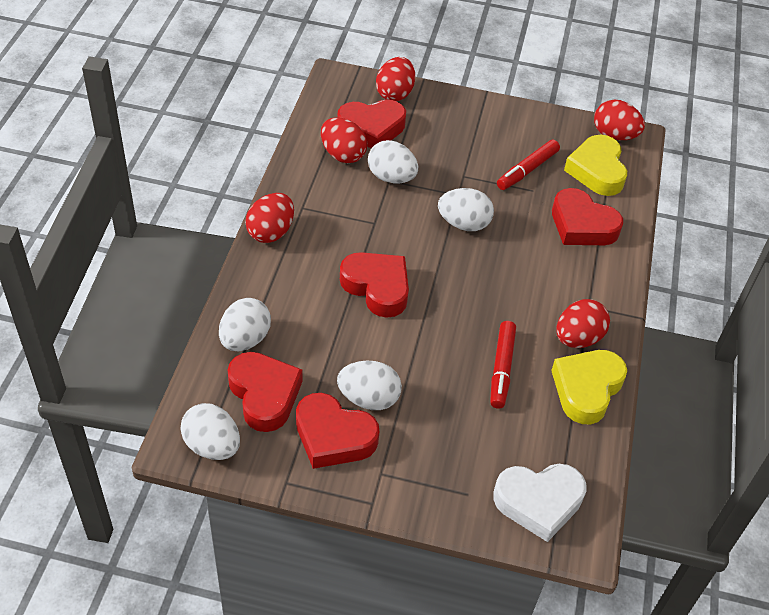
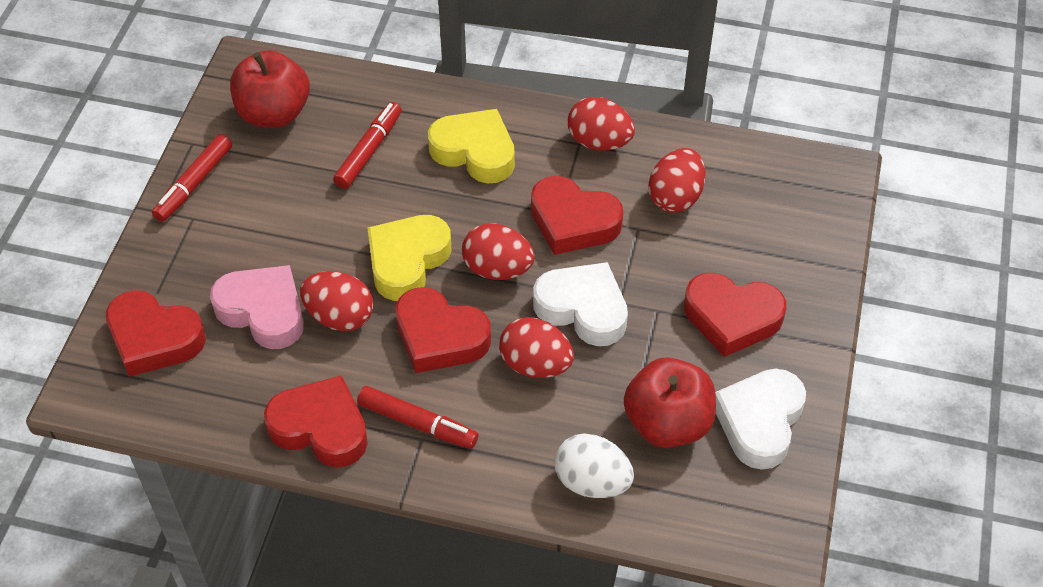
pink heart: 0 -> 1
red apple: 0 -> 2
red marker: 2 -> 3
white egg: 5 -> 1
white heart: 1 -> 2

